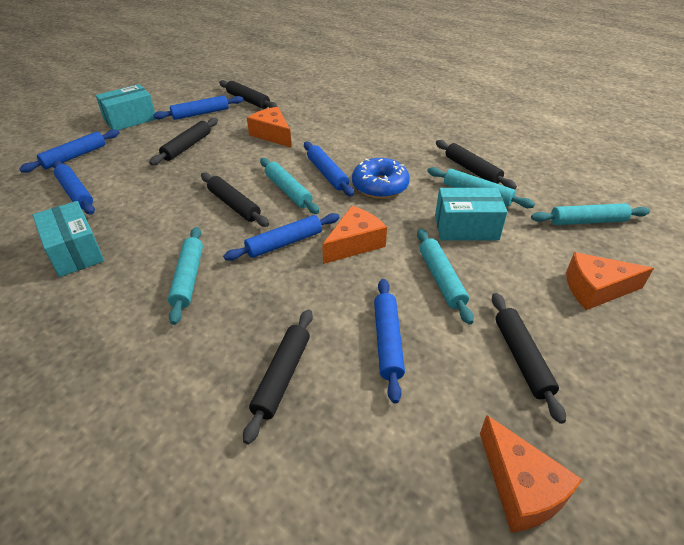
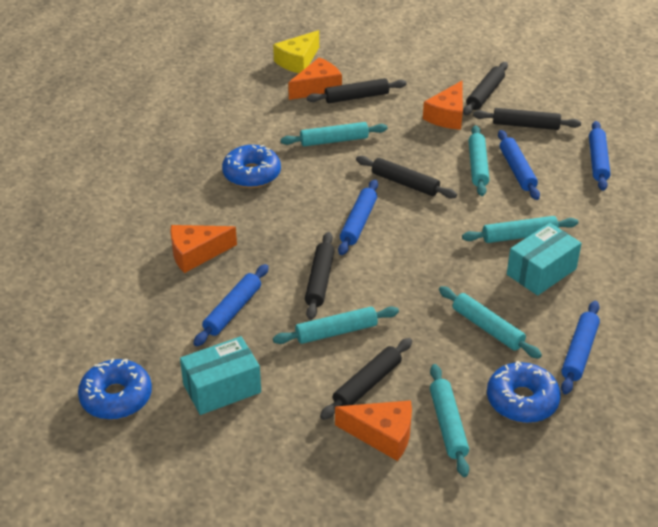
blue donut: 1 -> 3
blue rolling pin: 6 -> 5
turquoise box: 3 -> 2
turquoise rolling pin: 5 -> 6
yellow cheese: 0 -> 1

